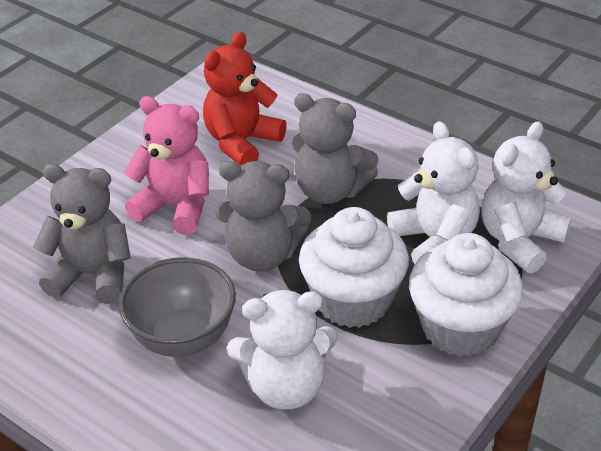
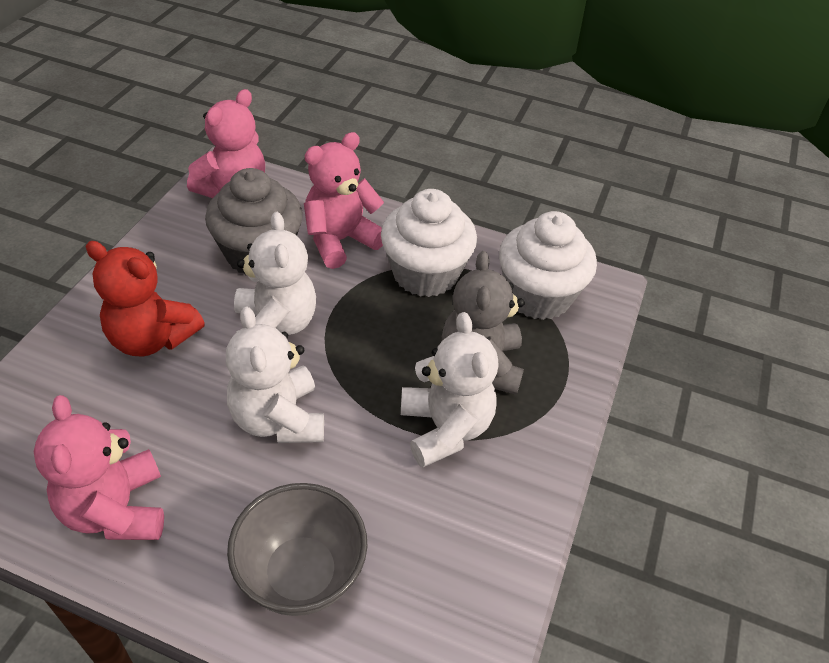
grey cupcake: 0 -> 1
grey teddy bear: 3 -> 1
pink teddy bear: 1 -> 3

